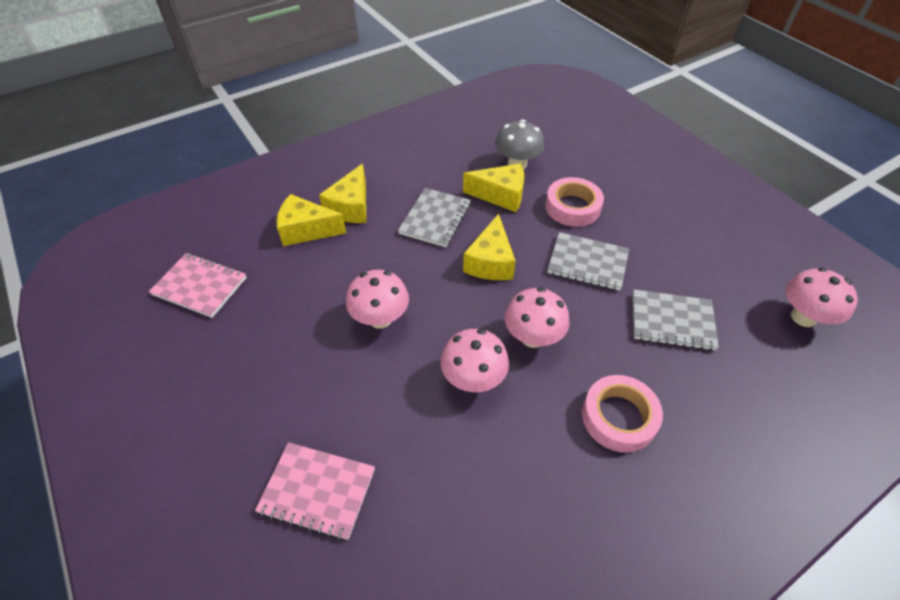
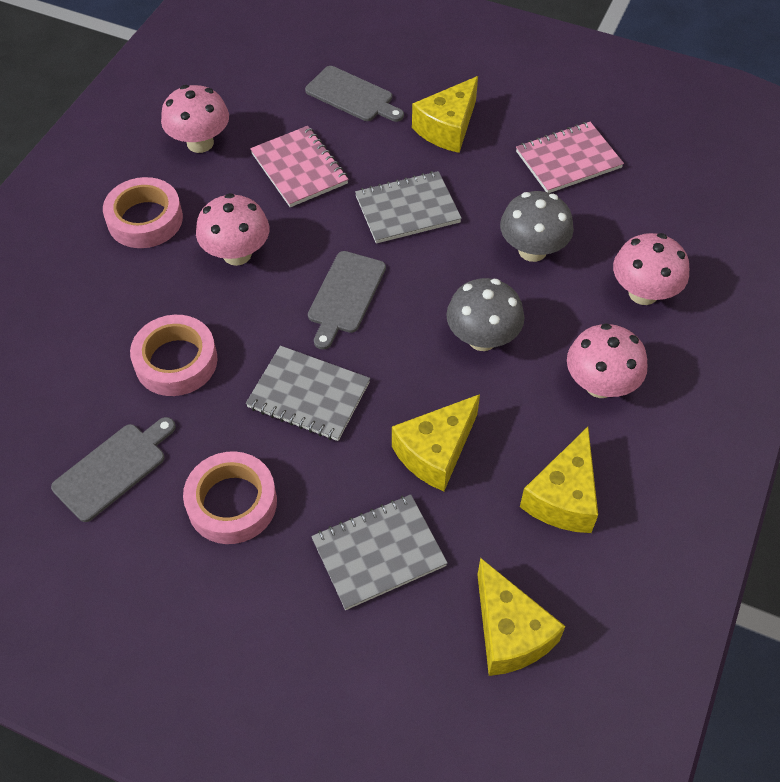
grey cutting board: 0 -> 3
grey mushroom: 1 -> 2
pink tape: 2 -> 3

